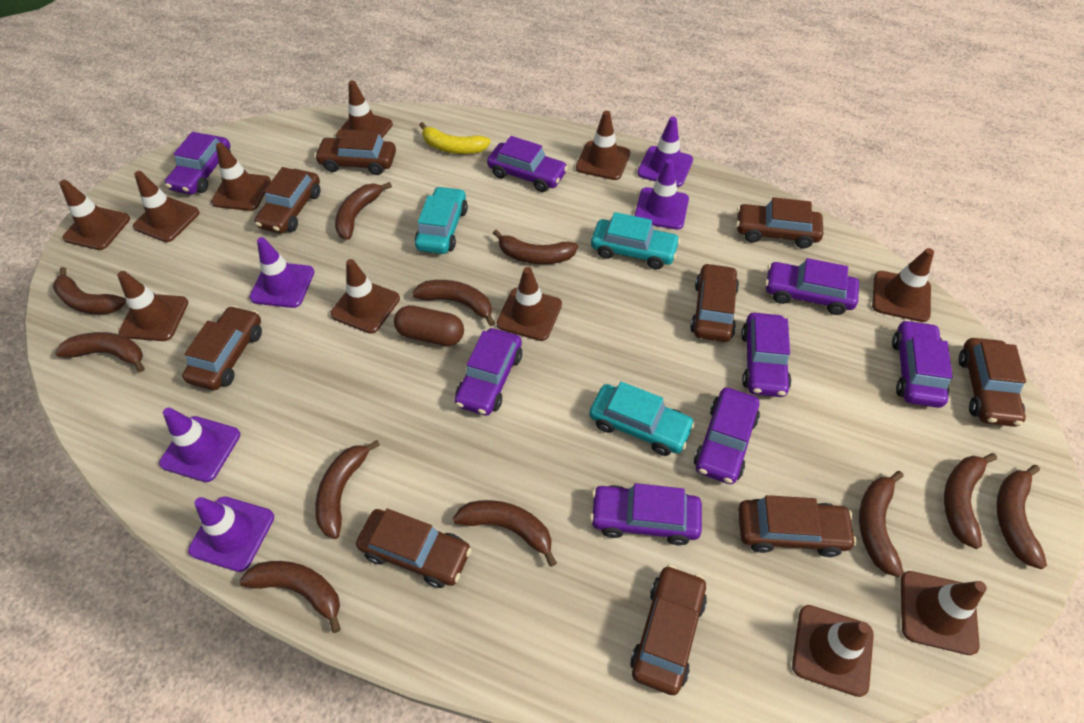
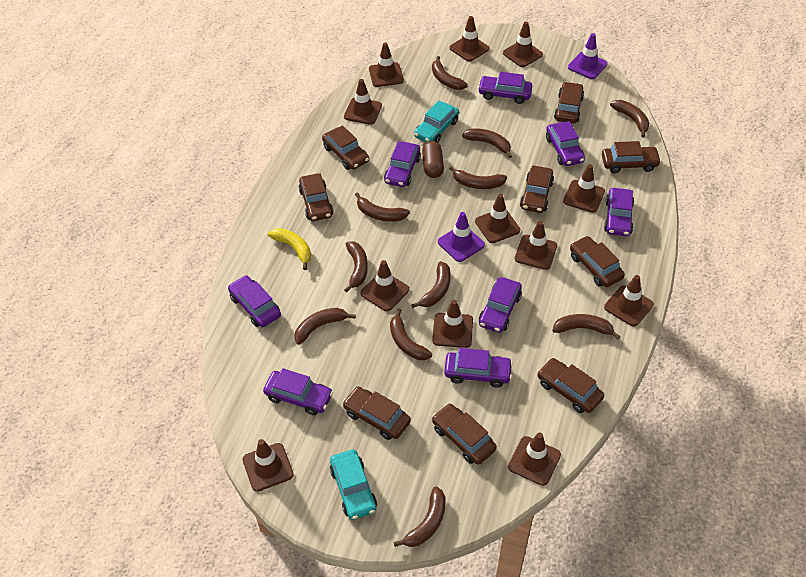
brown traffic cone: 11 -> 12
purple traffic cone: 5 -> 2
turquoise car: 3 -> 2

